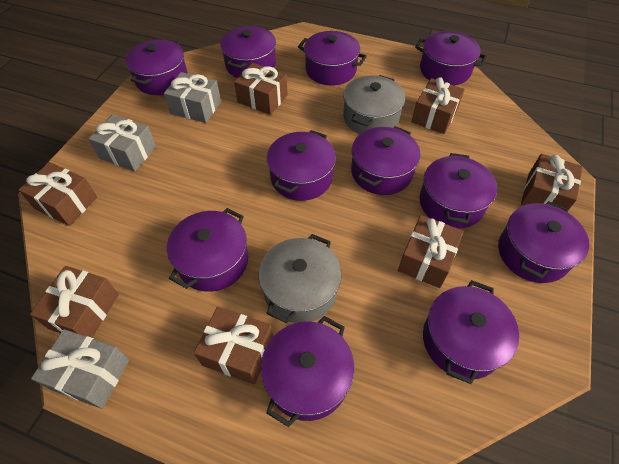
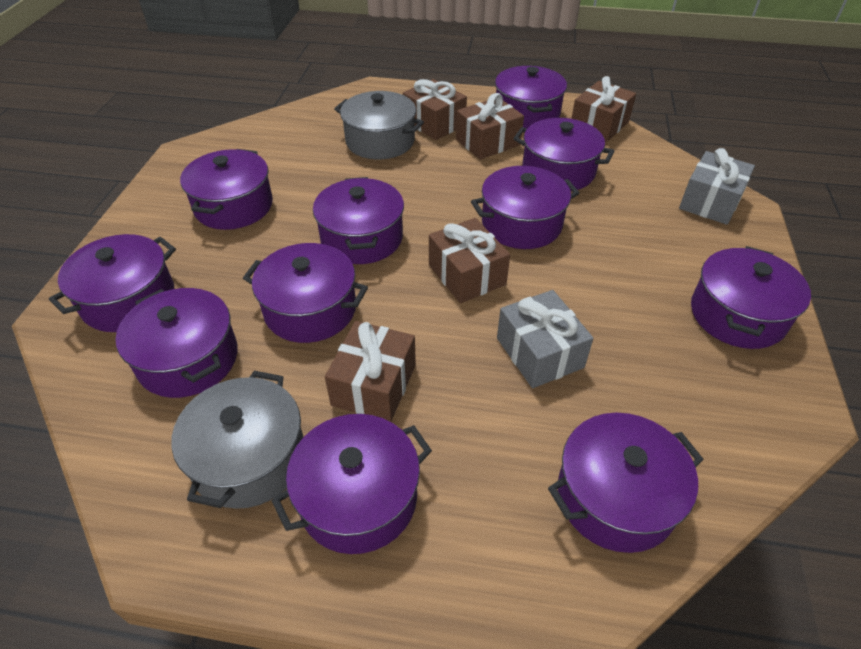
brown gift: 7 -> 5
grey gift: 3 -> 2

